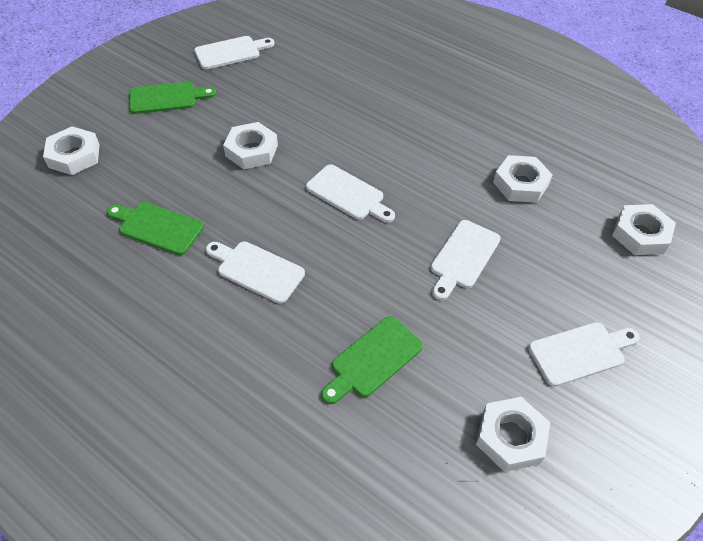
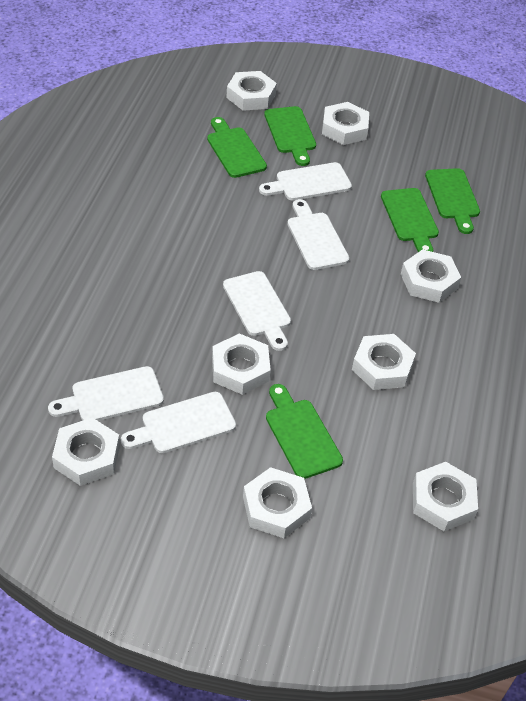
green cutting board: 3 -> 5
white nut: 5 -> 8

